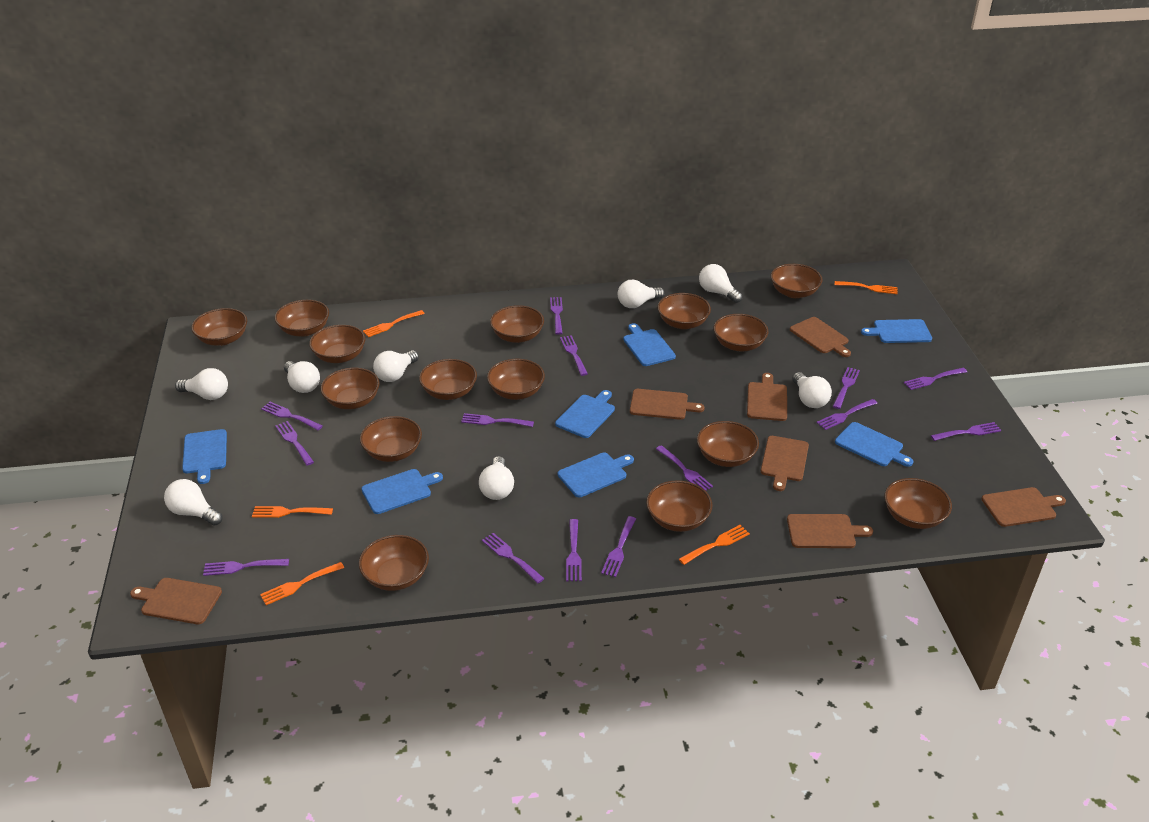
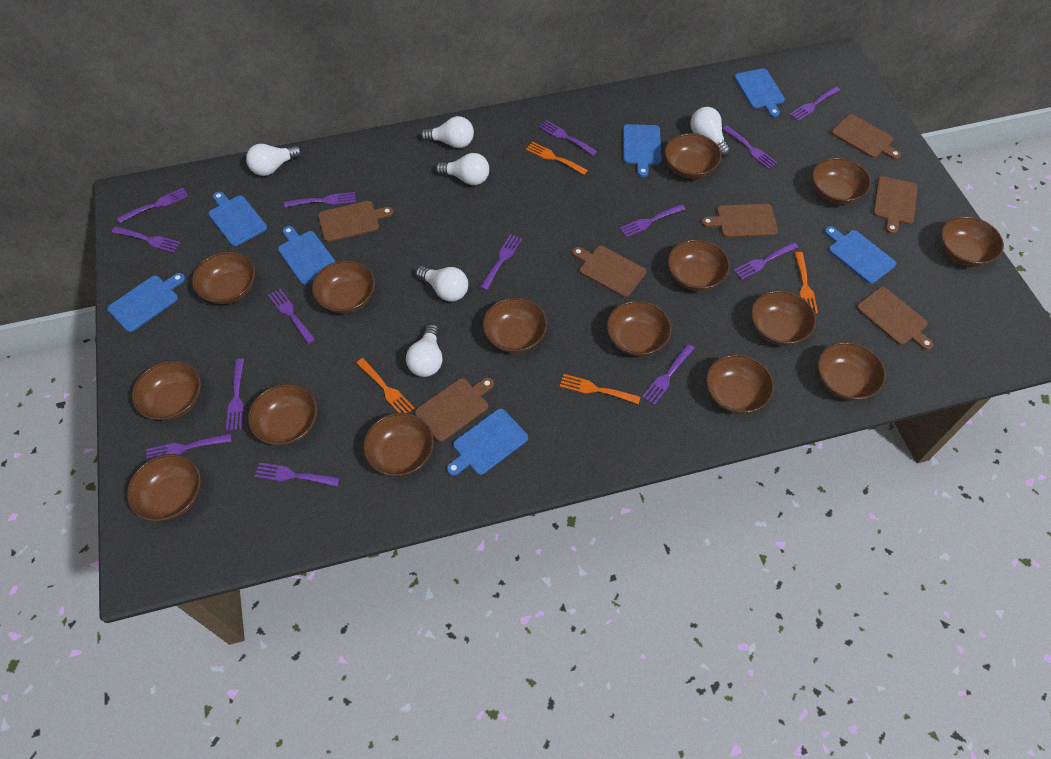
orange fork: 5 -> 4
white light bulb: 8 -> 6

